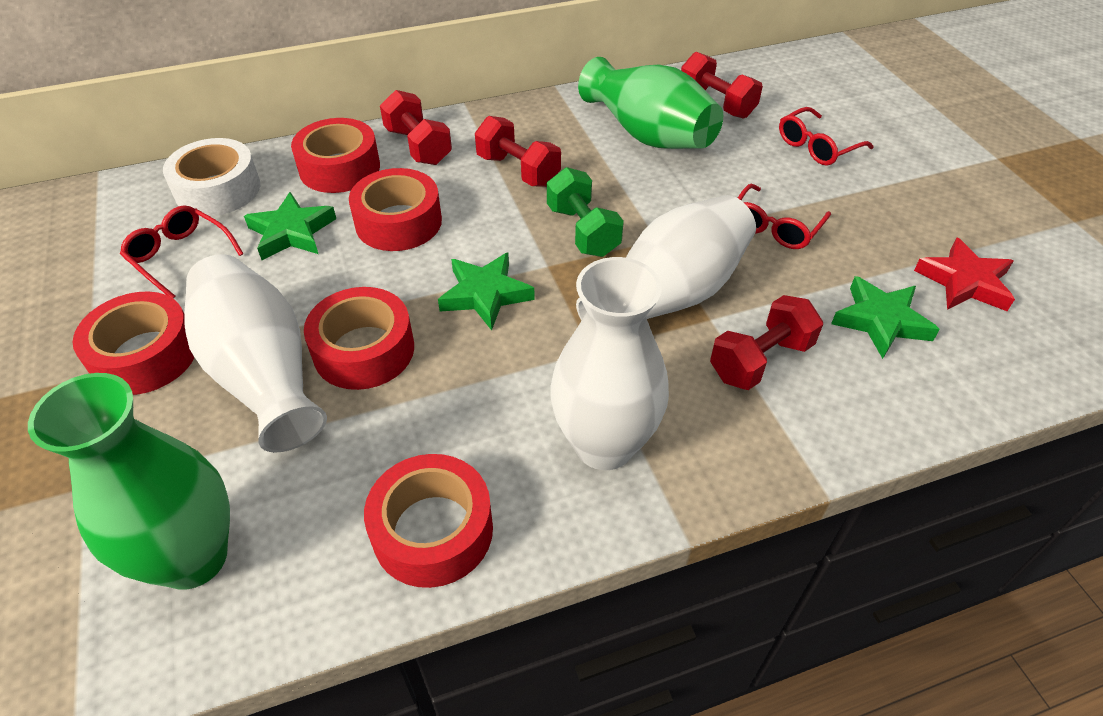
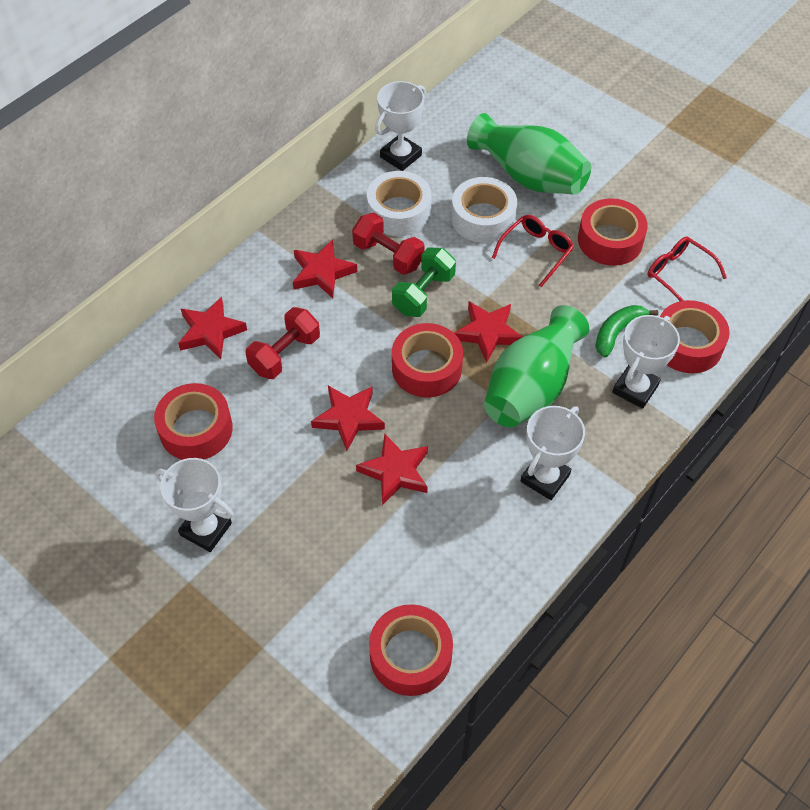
green banana: 0 -> 1
green star: 3 -> 0
red dumbbell: 4 -> 2
red glasses: 3 -> 2
red star: 1 -> 5
white tape: 1 -> 2
white trophy: 0 -> 4
white vase: 3 -> 0

